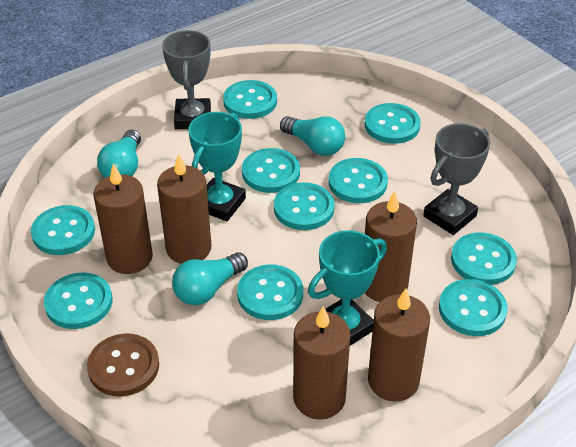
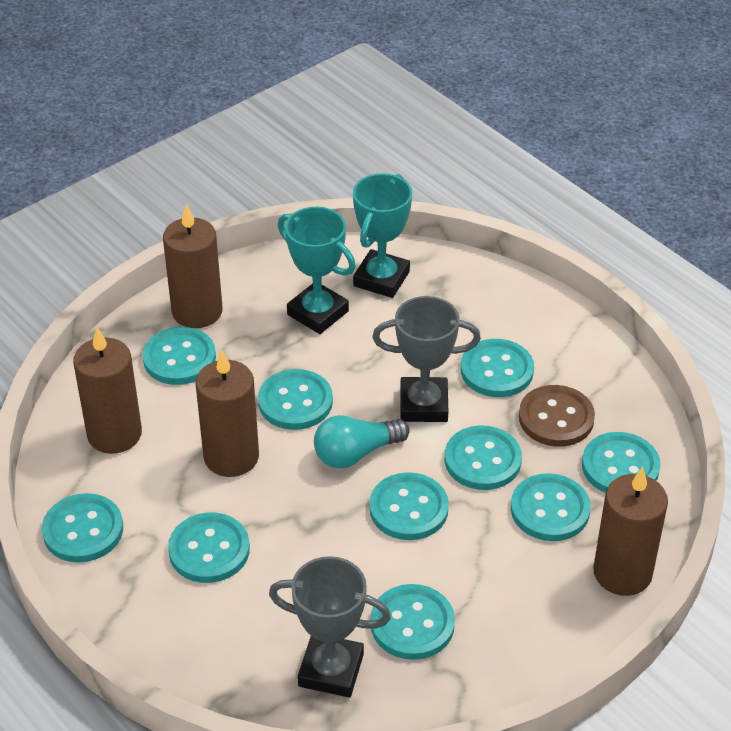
brown candle: 5 -> 4
turquoise light bulb: 3 -> 1

